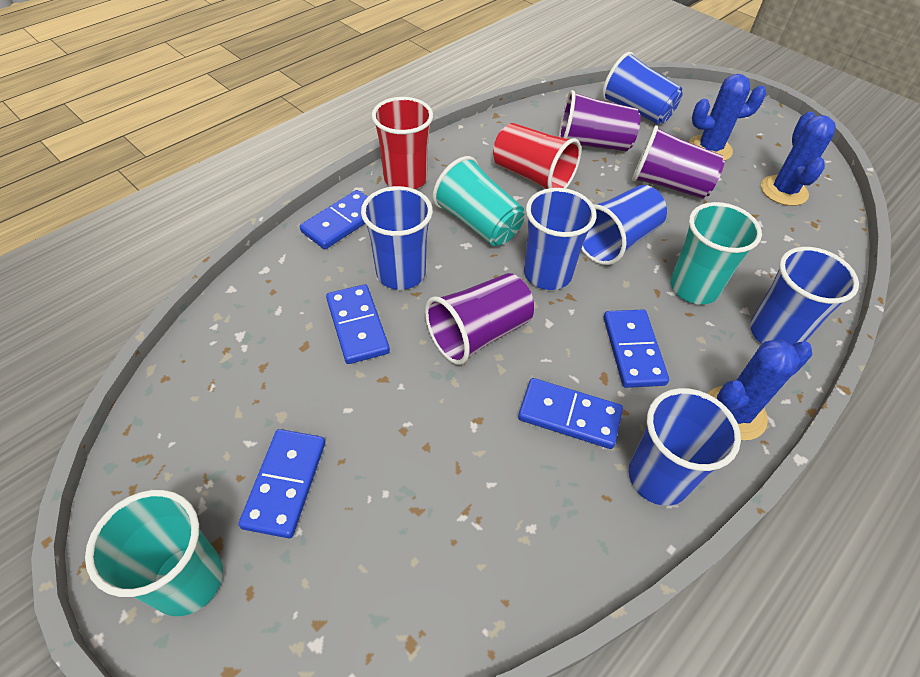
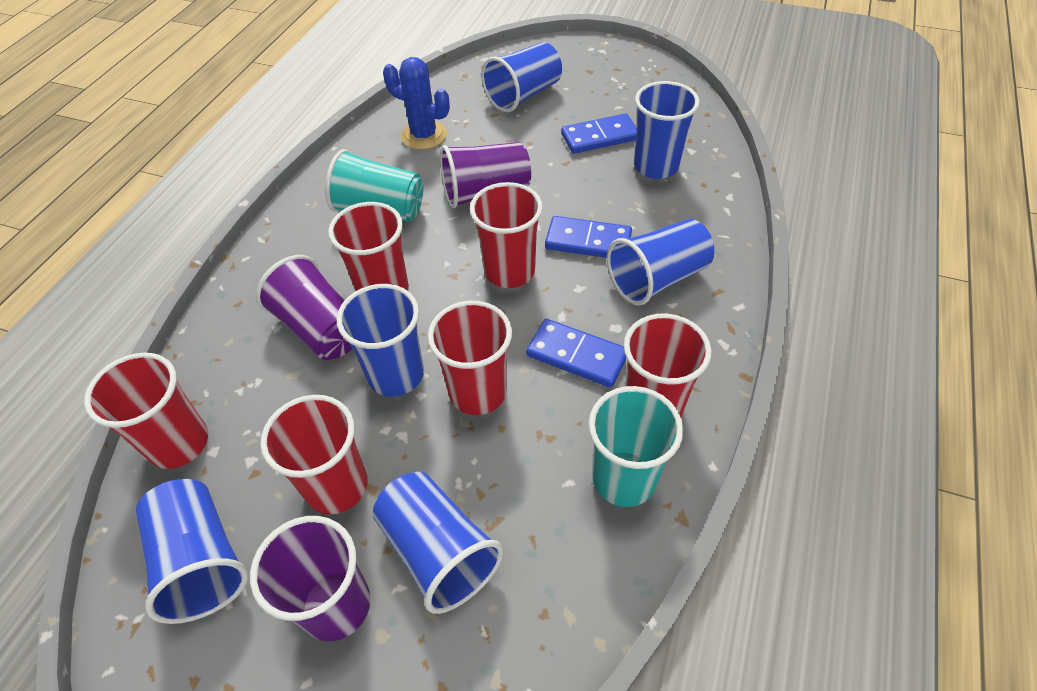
blue cactus: 3 -> 1
blue domino: 5 -> 3
red cup: 2 -> 6
turquoise cup: 3 -> 2

